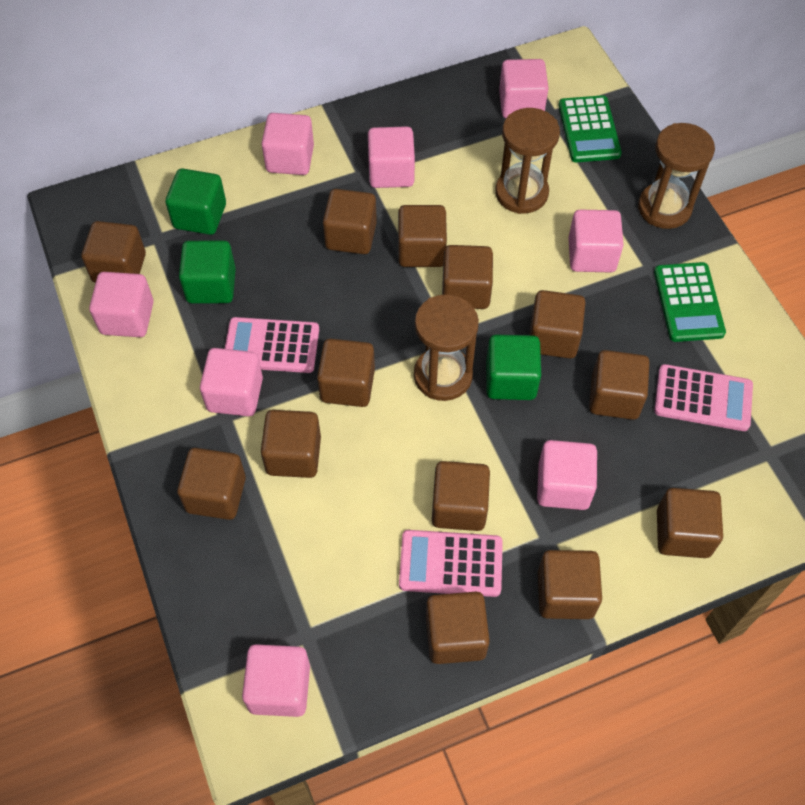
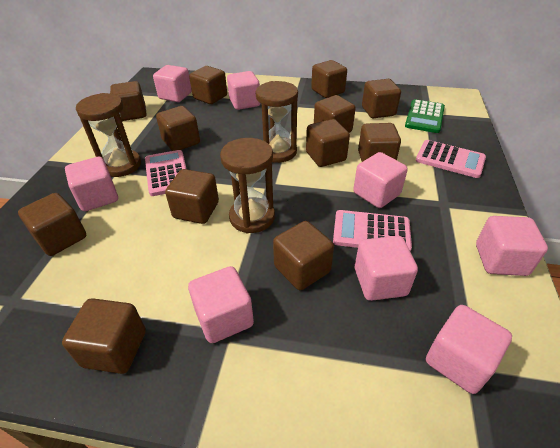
brown cube: 13 -> 12
green calculator: 2 -> 1
green cube: 3 -> 0

